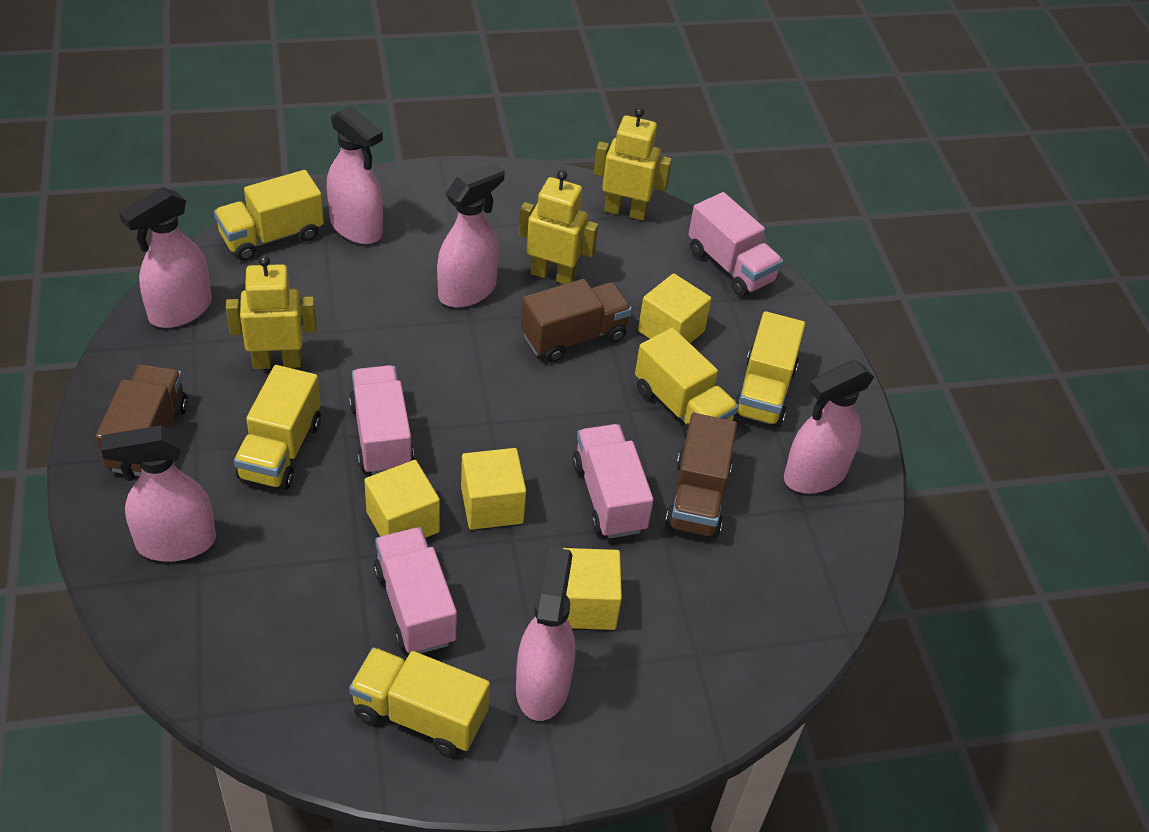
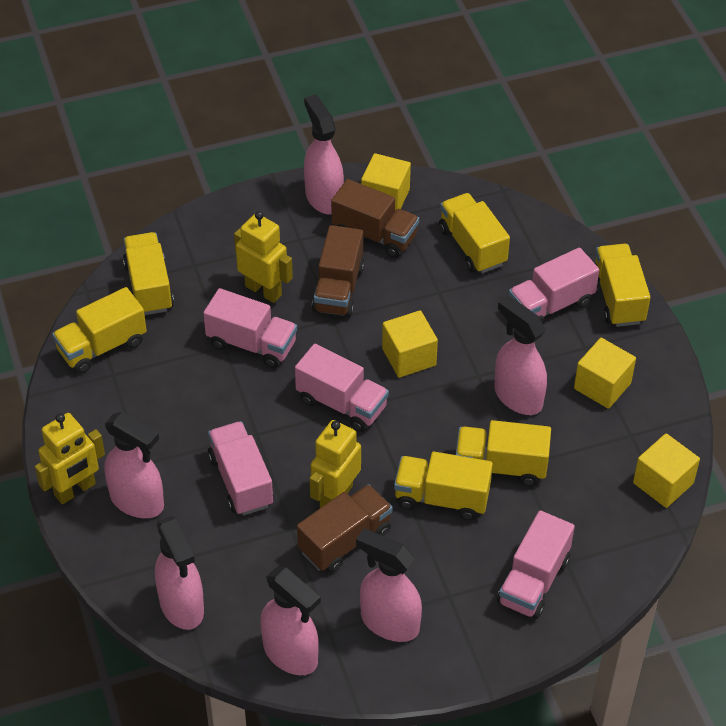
pink truck: 4 -> 5
yellow truck: 5 -> 6

